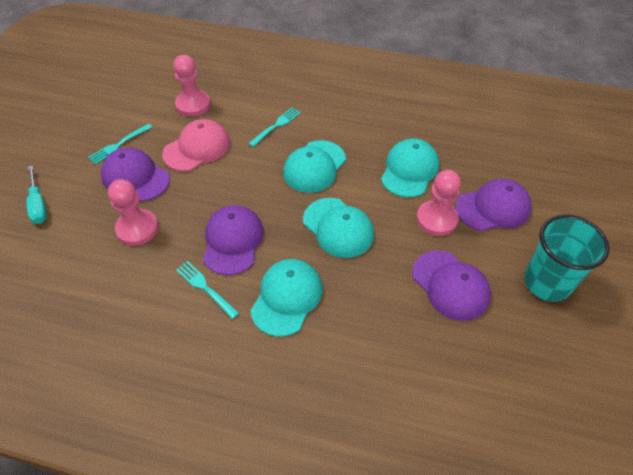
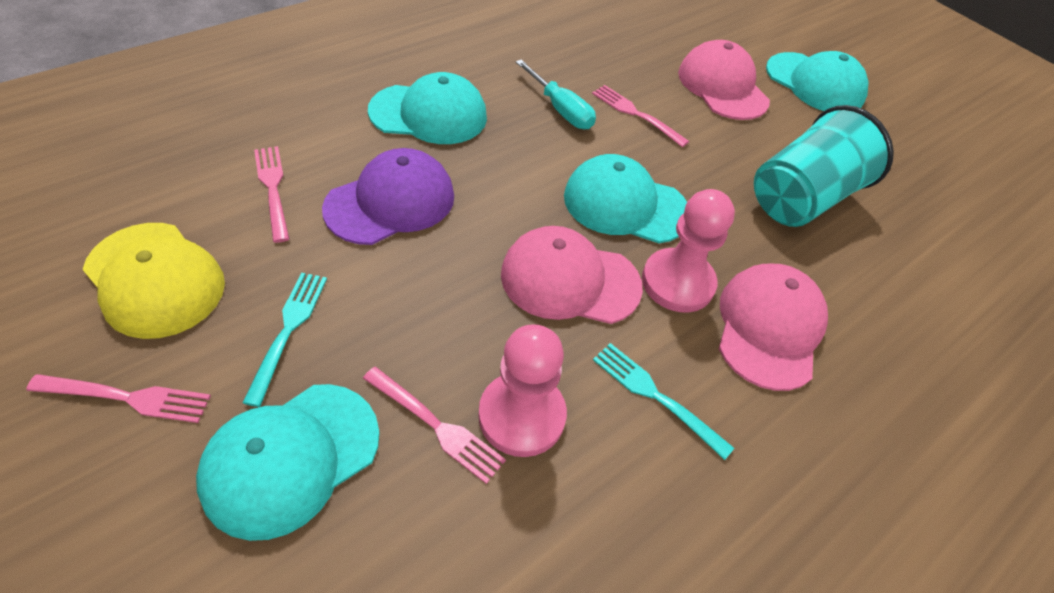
pink cap: 1 -> 3
pink fork: 0 -> 4
pink pawn: 3 -> 2
purple cap: 4 -> 1
turquoise fork: 3 -> 2
yellow cap: 0 -> 1

